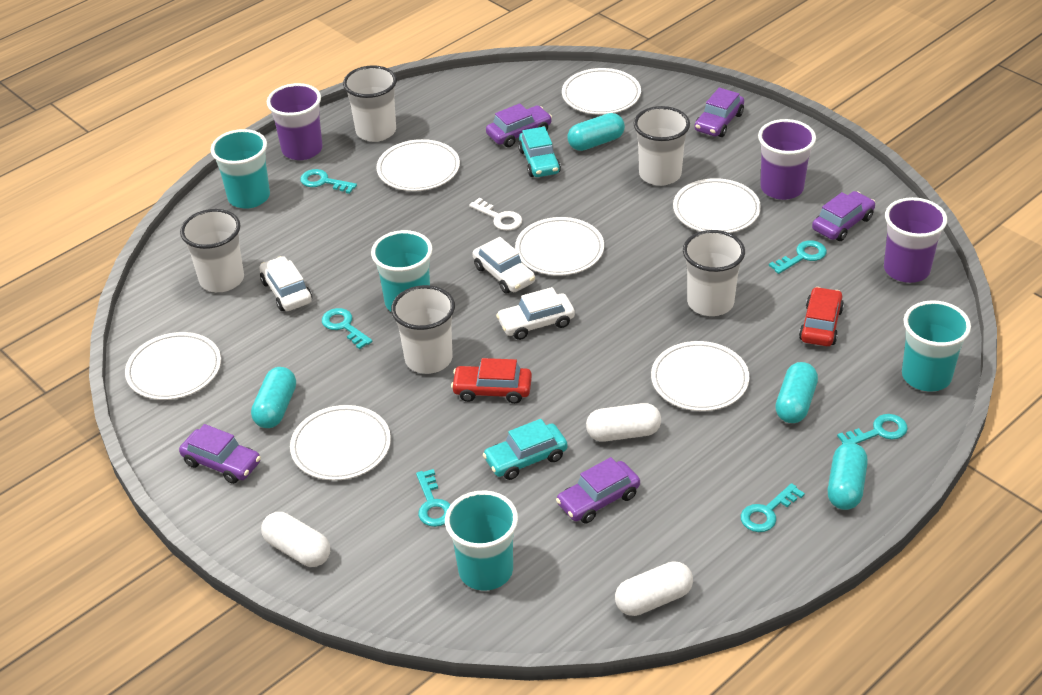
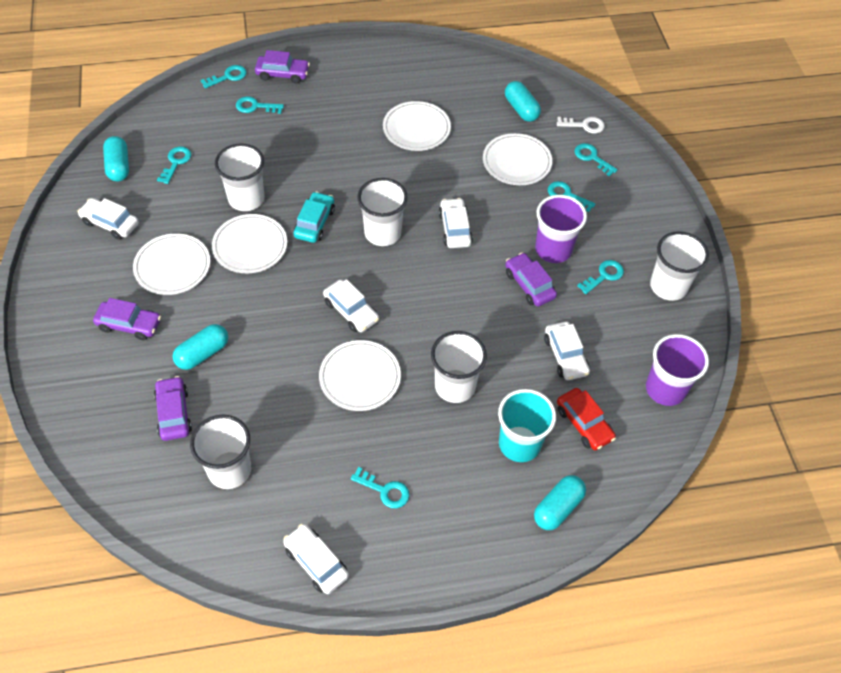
purple car: 5 -> 4
purple cup: 3 -> 2
red car: 2 -> 1
turquoise car: 2 -> 1
turquoise cup: 4 -> 1
turquoise key: 6 -> 7
white capsule: 3 -> 0
white car: 3 -> 5
white plate: 7 -> 5

